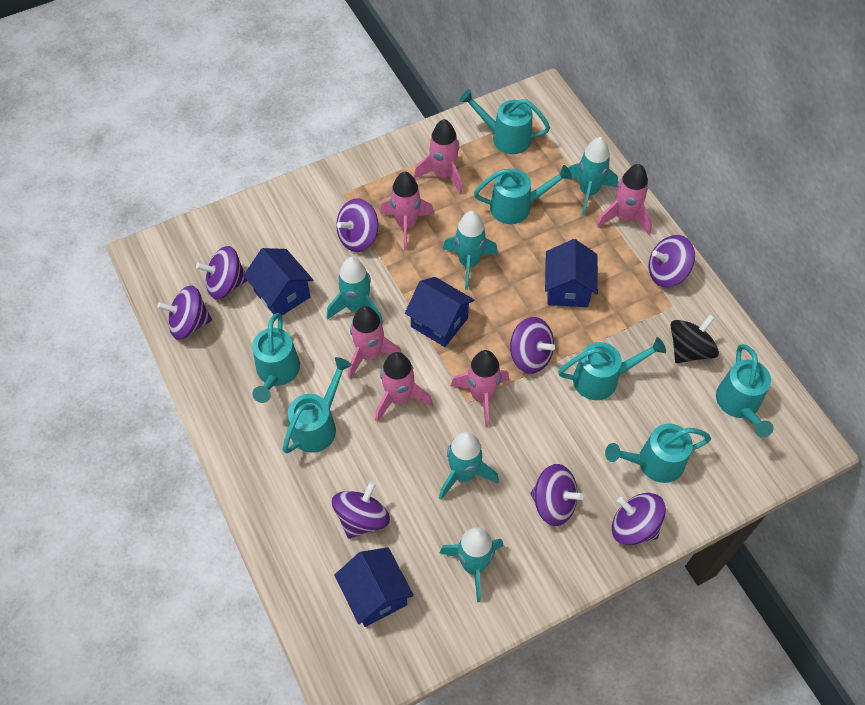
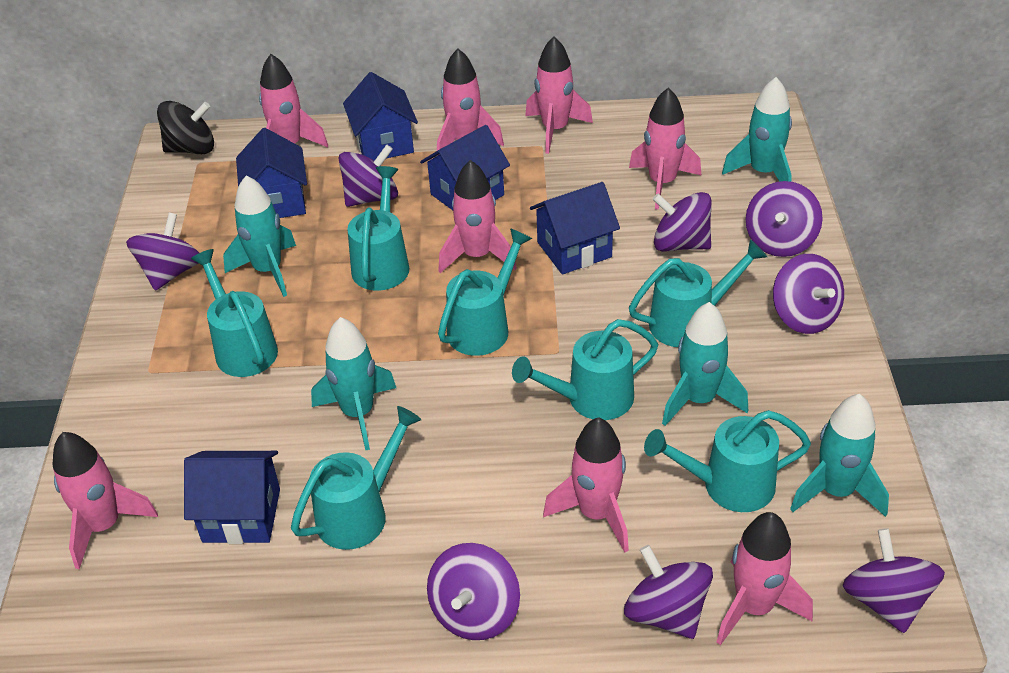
blue house: 4 -> 5
pink rocket: 6 -> 8

